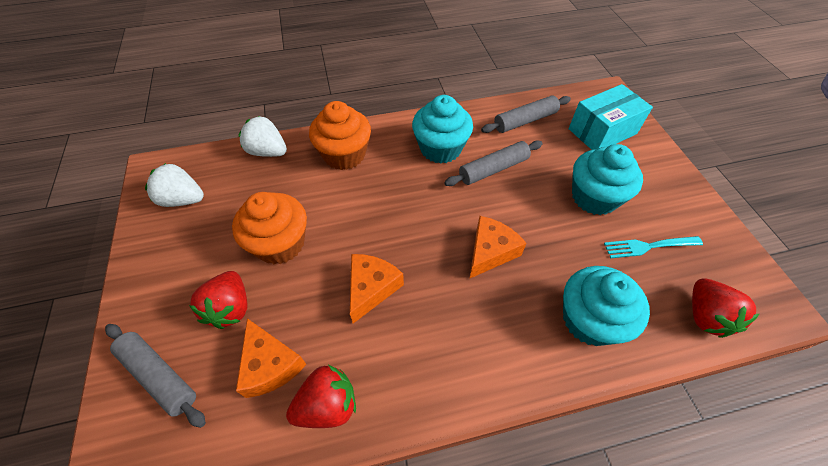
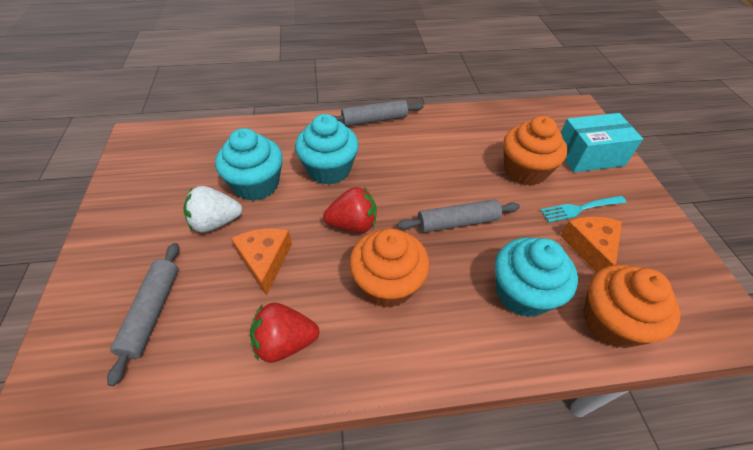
orange cheese: 3 -> 2
orange cupcake: 2 -> 3
red strawberry: 3 -> 2
white strawberry: 2 -> 1

